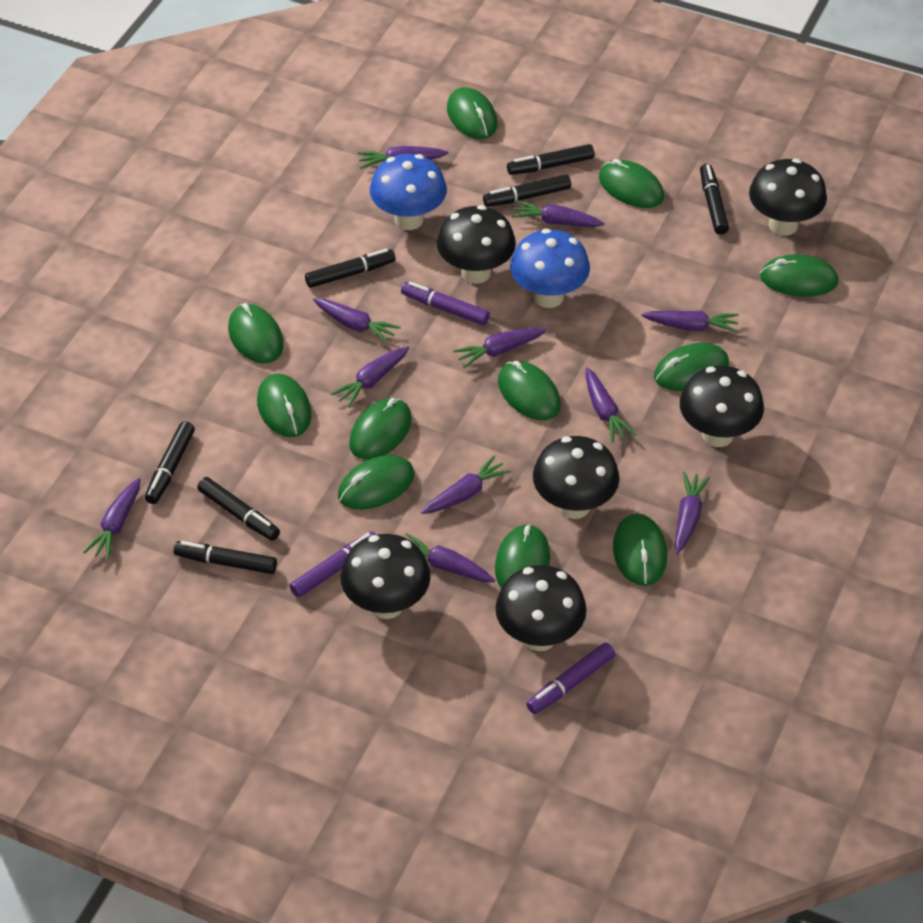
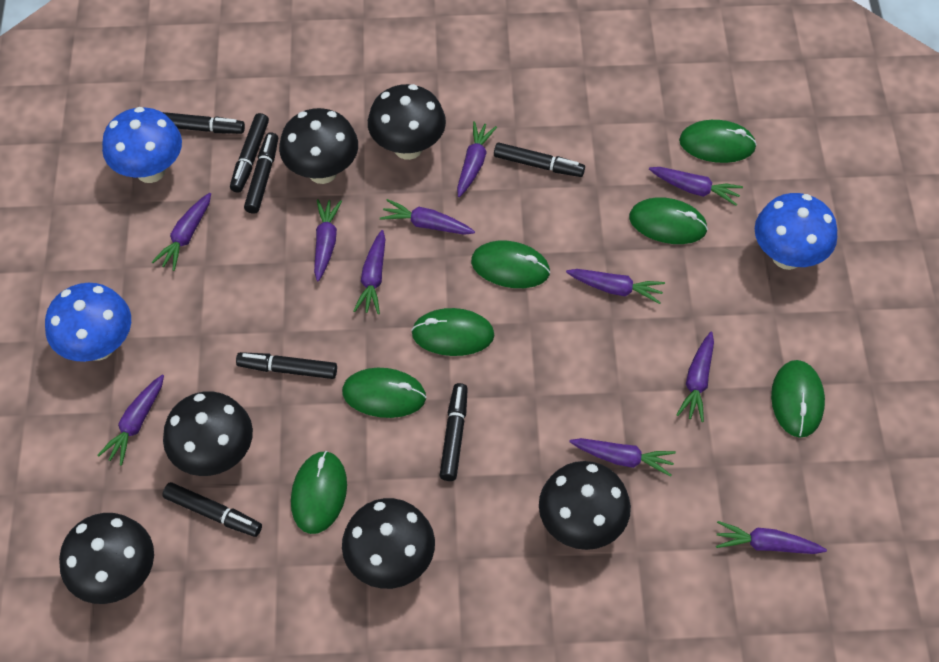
blue mushroom: 2 -> 3
green mouse: 11 -> 7
purple marker: 3 -> 0

